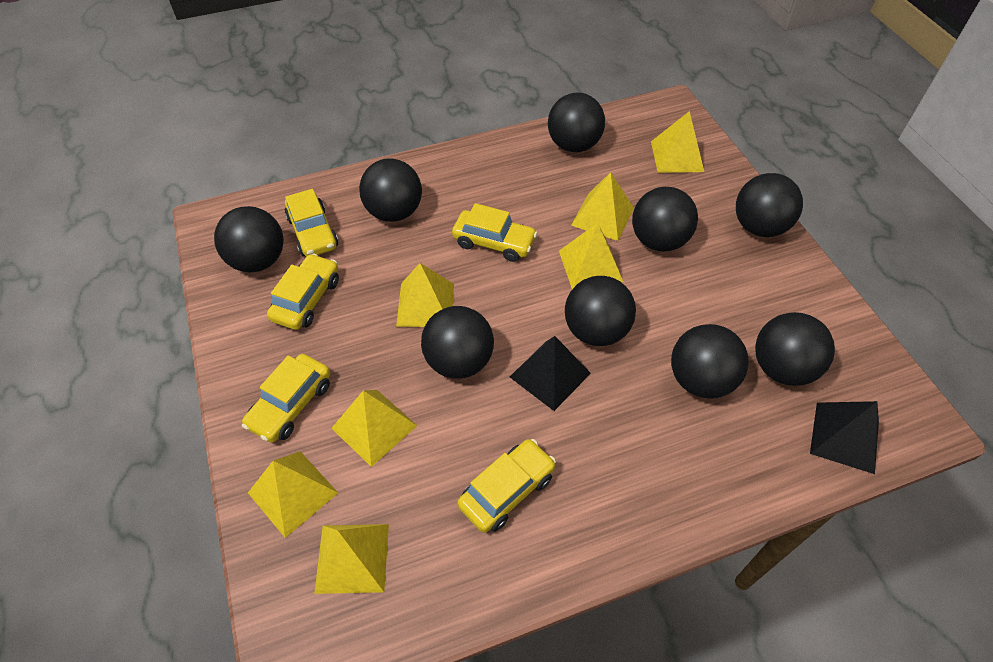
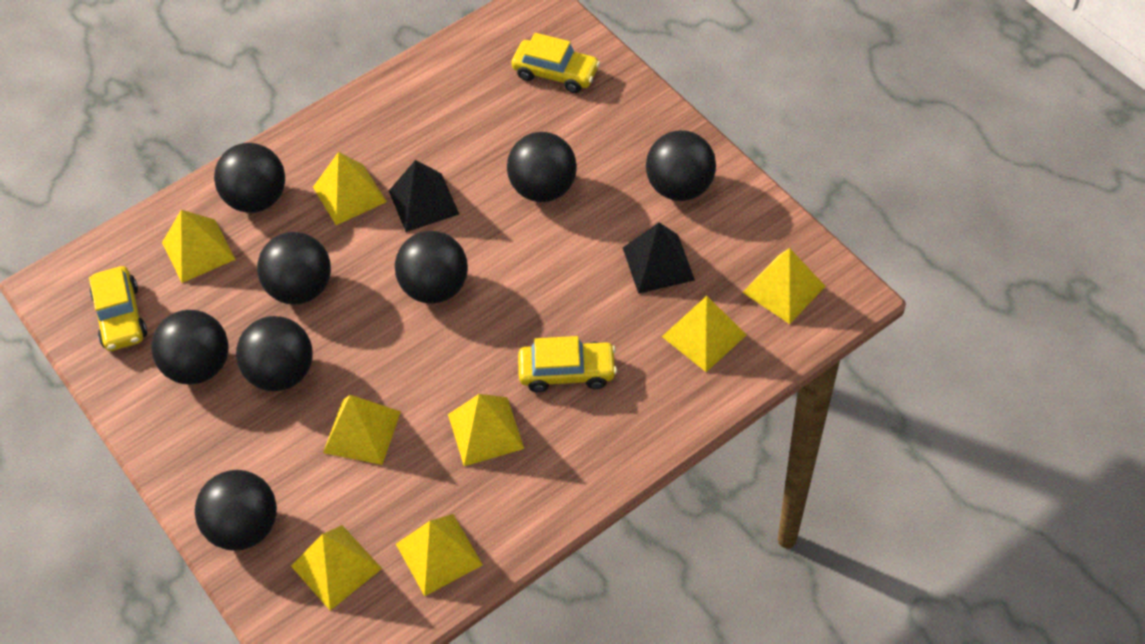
black ball: 9 -> 8
yellow car: 5 -> 3
yellow pyramid: 7 -> 8

